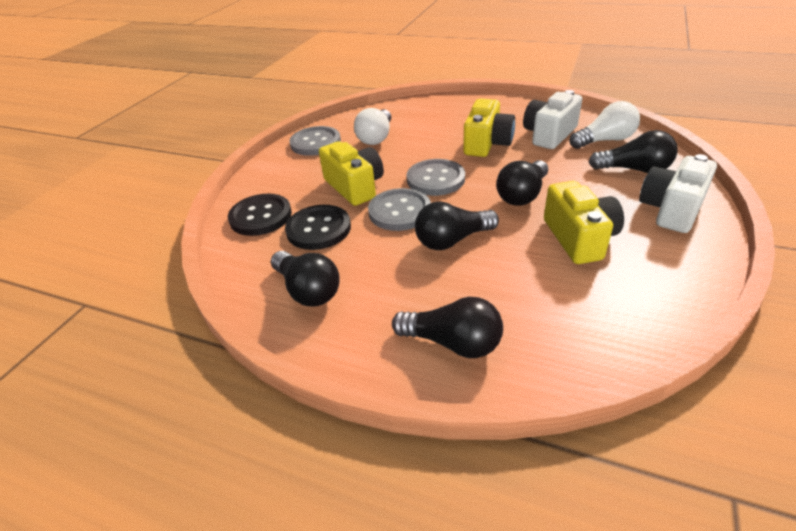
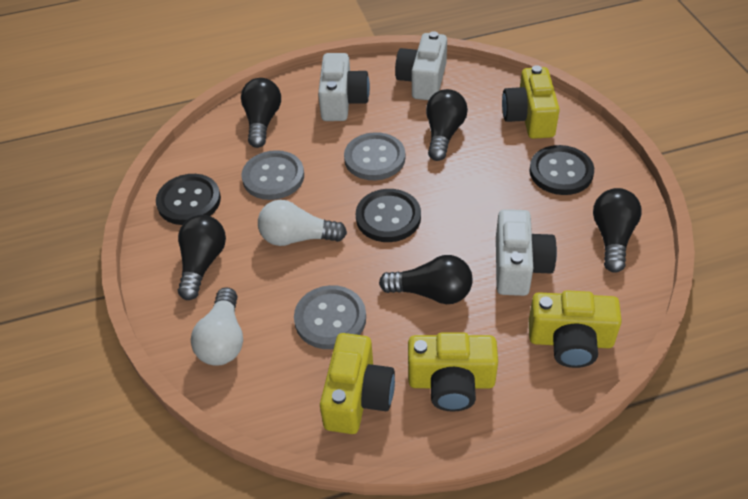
black button: 2 -> 3
white camera: 2 -> 3
yellow camera: 3 -> 4

